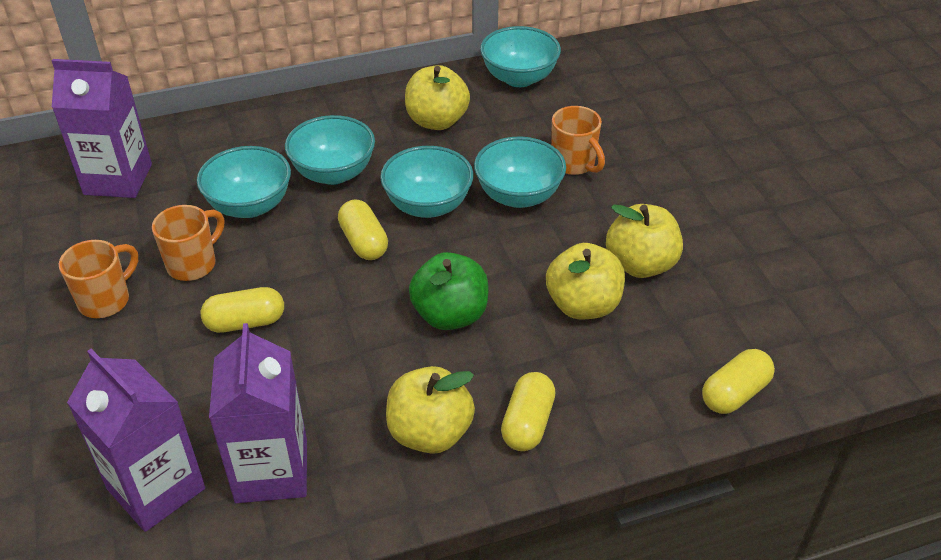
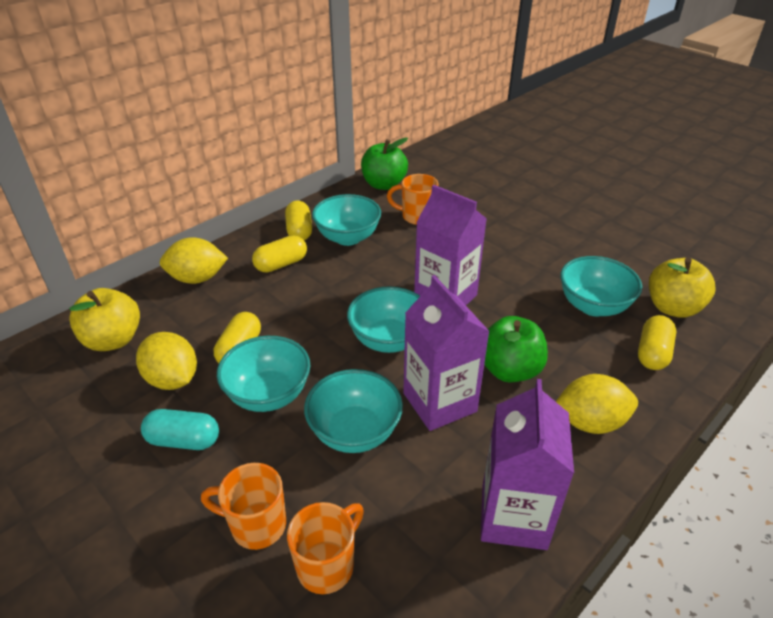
green apple: 1 -> 2
turquoise capsule: 0 -> 1
yellow apple: 4 -> 2
yellow lemon: 0 -> 3

